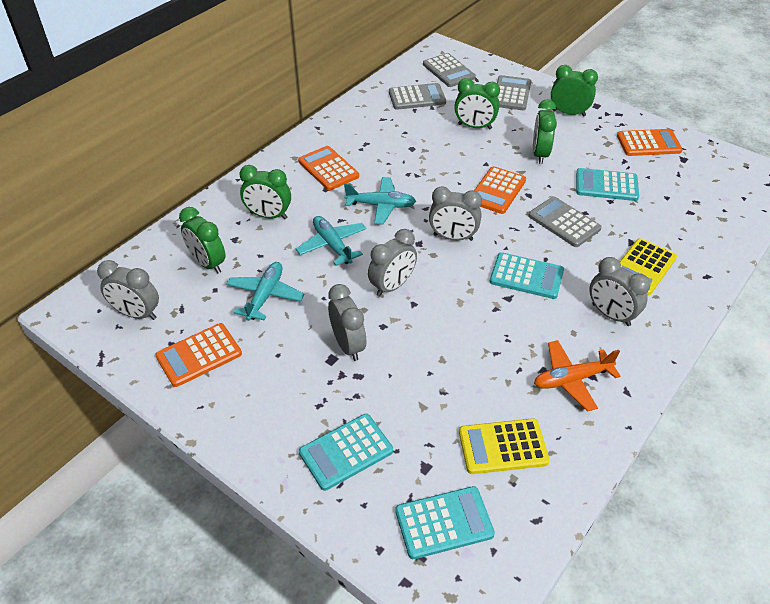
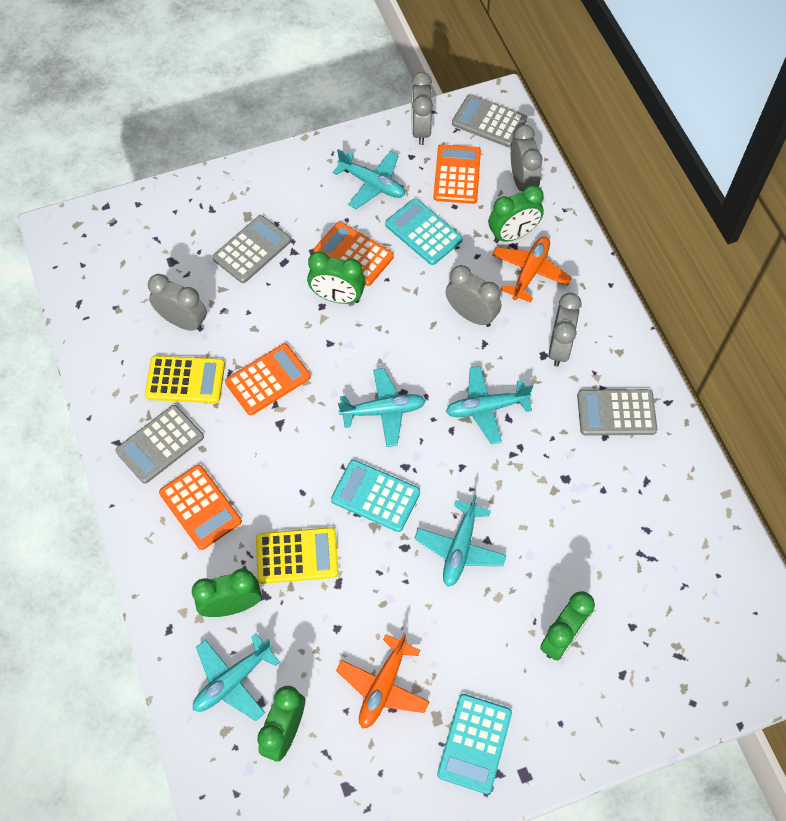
orange plane: 1 -> 2
turquoise calculator: 4 -> 3
turquoise plane: 3 -> 5

